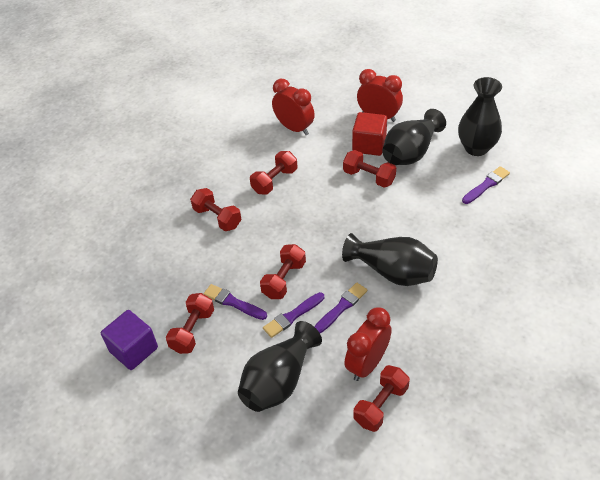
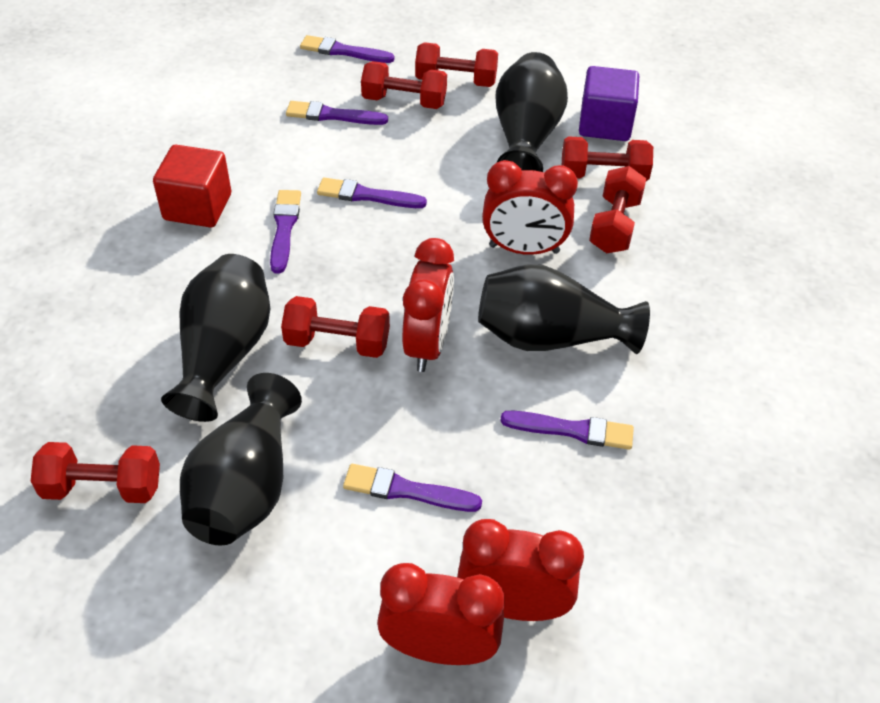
purple brush: 4 -> 6
red clock: 3 -> 4

